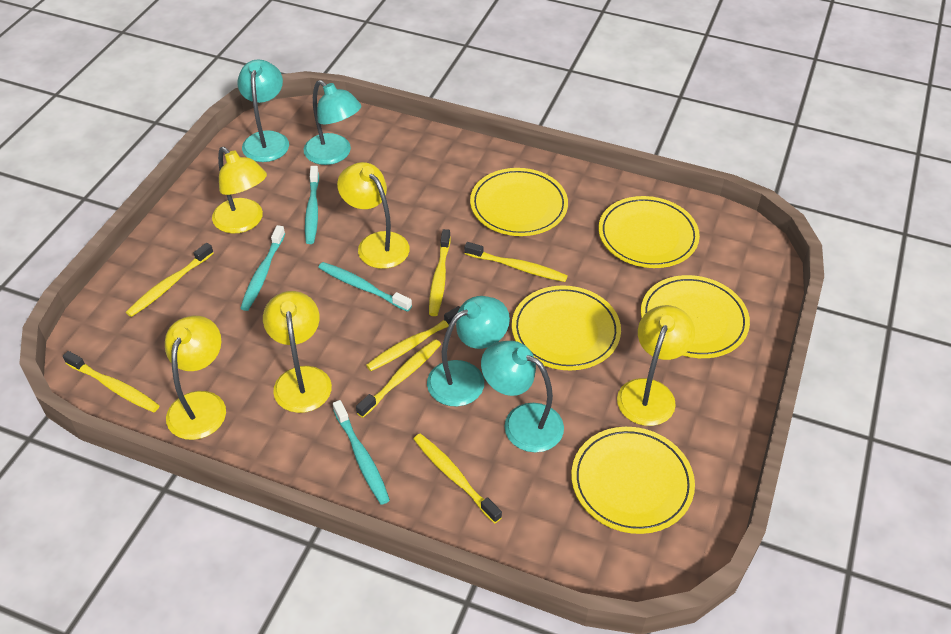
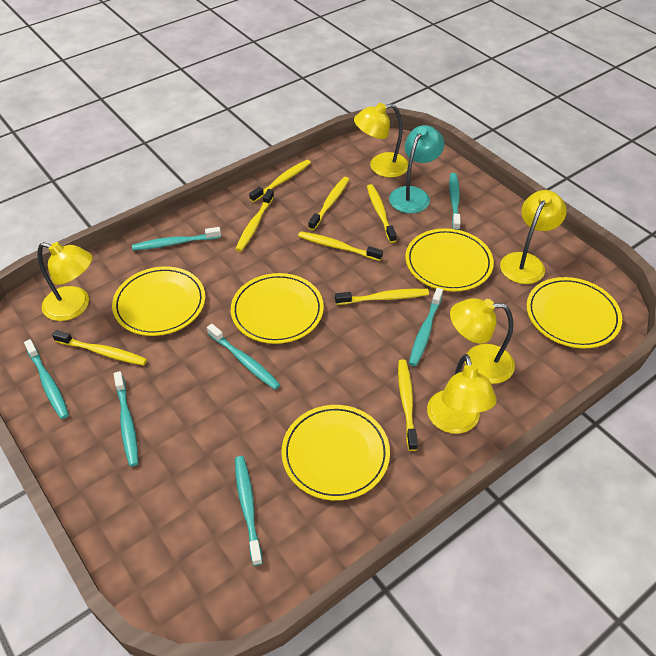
turquoise lamp: 4 -> 1
turquoise toothbrush: 4 -> 7
yellow toothbrush: 7 -> 8

